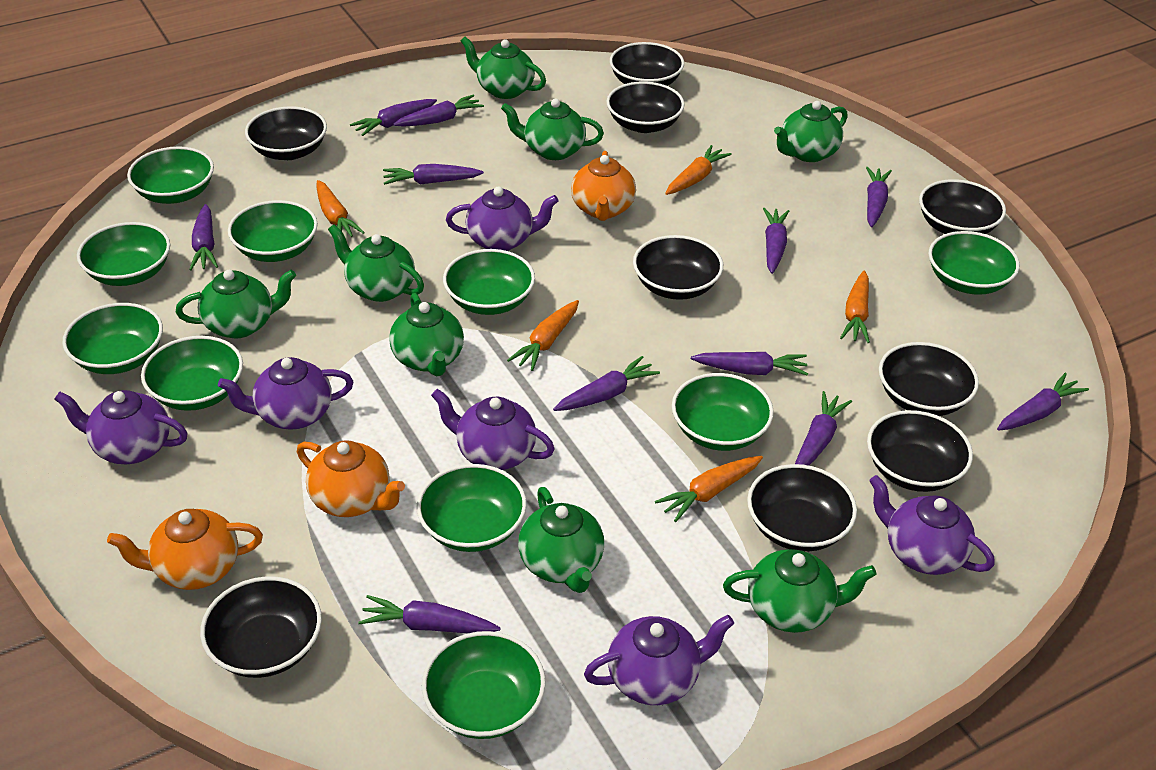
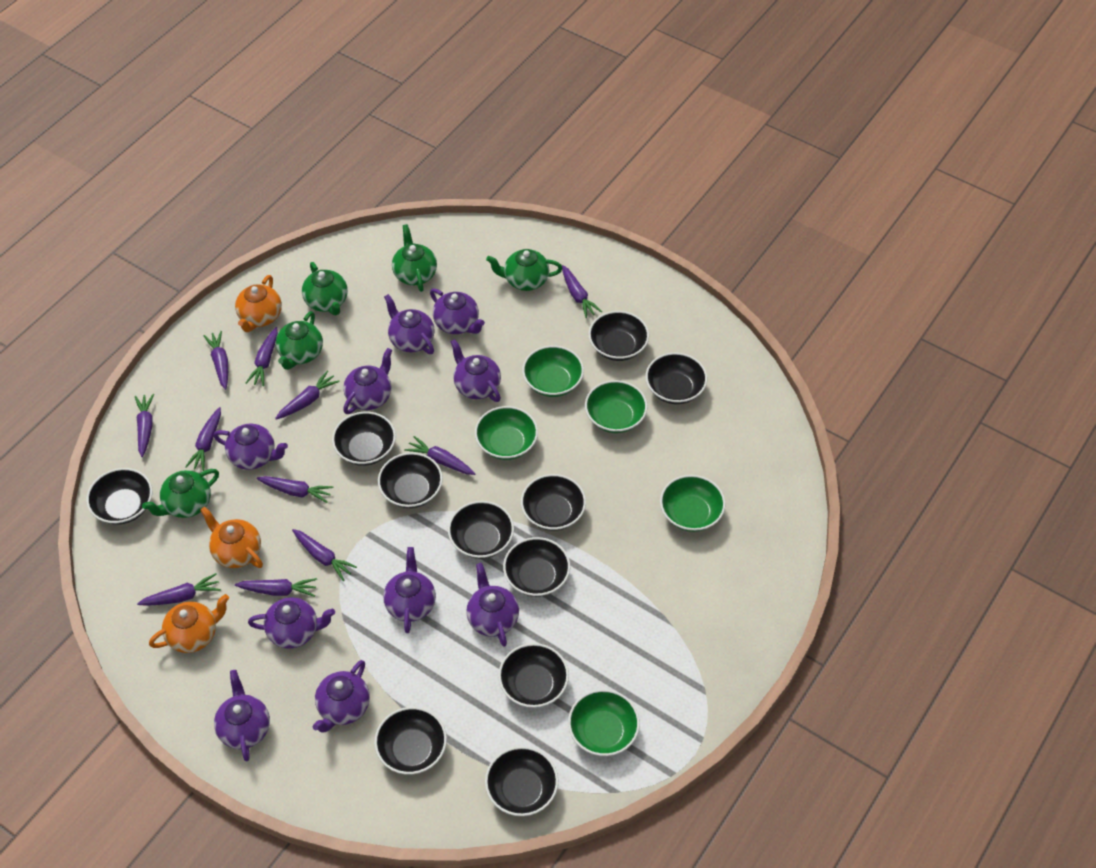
black bowl: 9 -> 11
green bowl: 10 -> 5
green teapot: 8 -> 5
orange carrot: 5 -> 0
purple teapot: 6 -> 10

